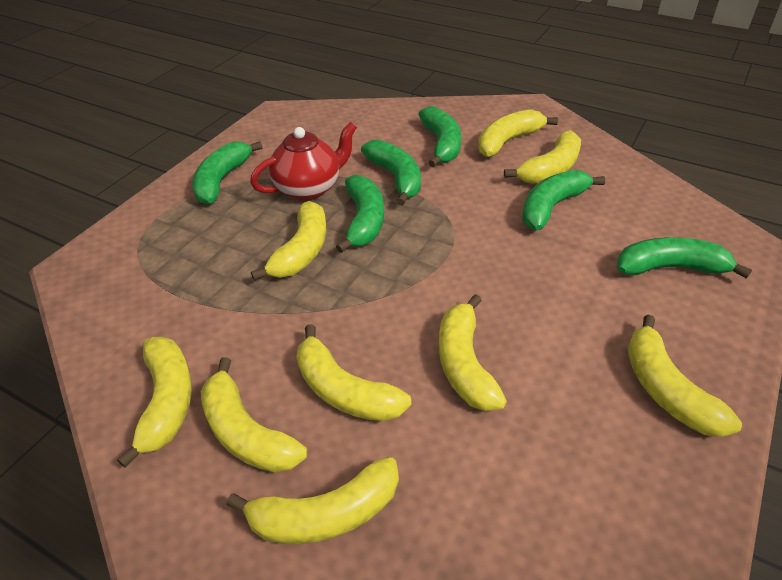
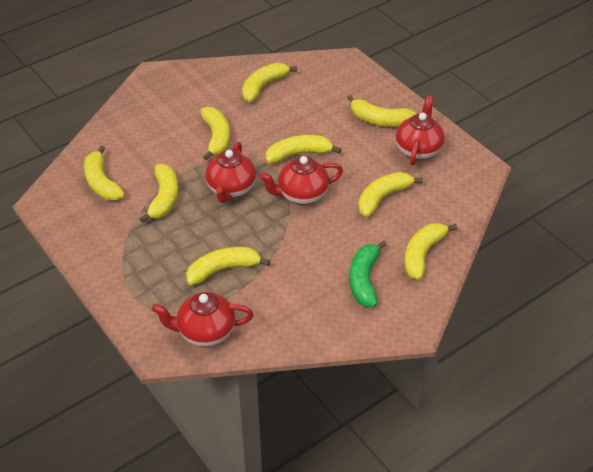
green banana: 6 -> 1
red teapot: 1 -> 4

